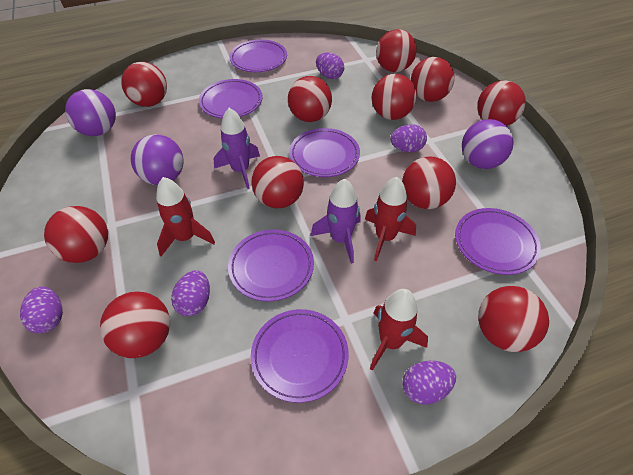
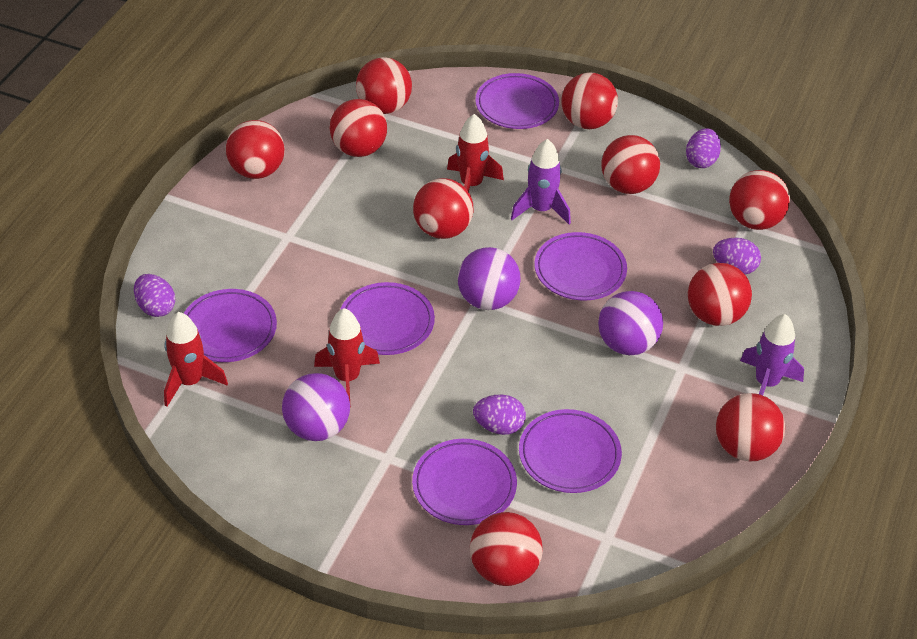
purple egg: 5 -> 4
red ball: 11 -> 10

